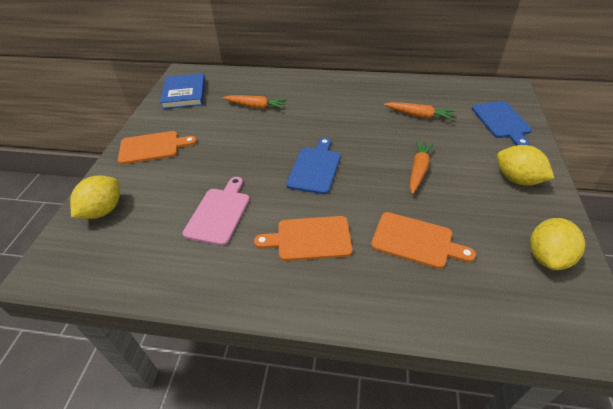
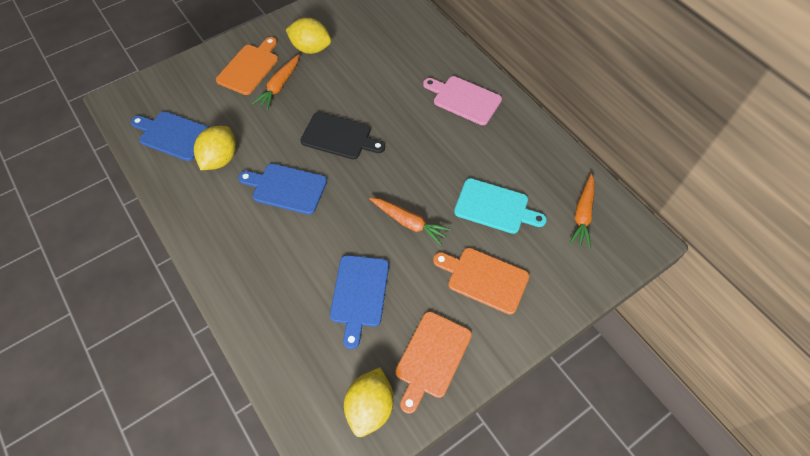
black cutting board: 0 -> 1
blue book: 1 -> 0
blue cutting board: 2 -> 3
turquoise cutting board: 0 -> 1

